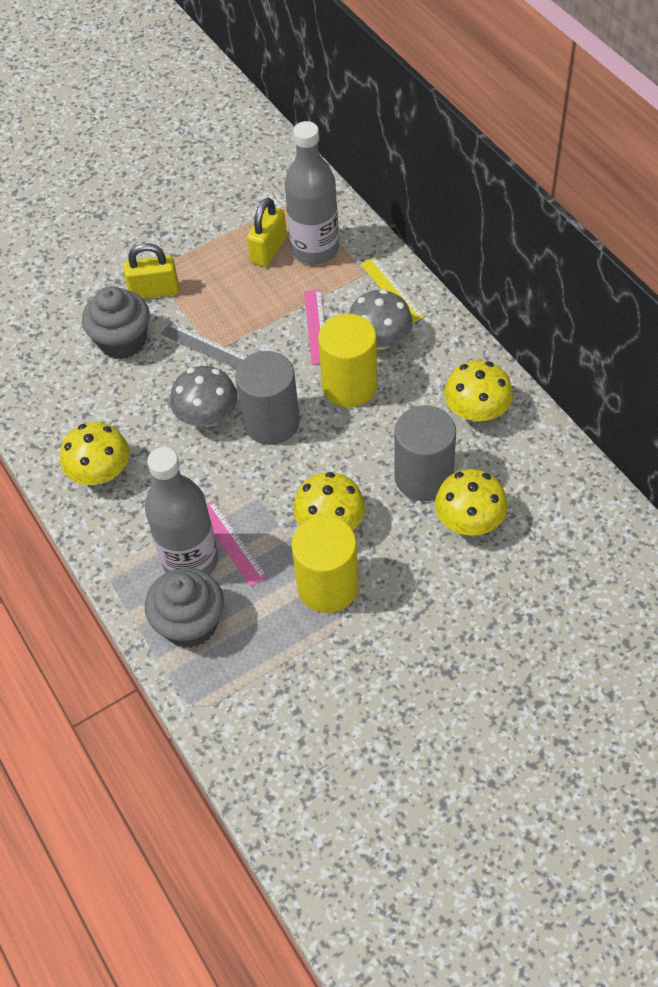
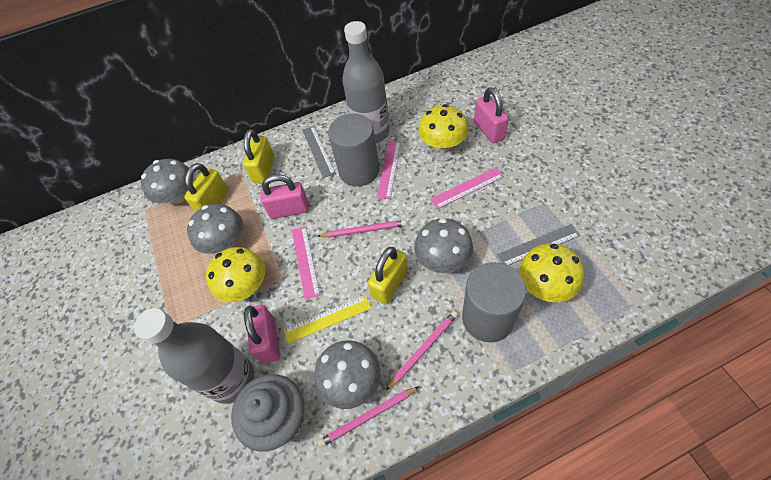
grey cupcake: 2 -> 1
grey mushroom: 2 -> 4
grey ruler: 1 -> 2
pink padlock: 0 -> 3
pink pencil: 0 -> 3
pink ruler: 2 -> 3
yellow cylinder: 2 -> 0
yellow mushroom: 4 -> 3
yellow padlock: 2 -> 3

